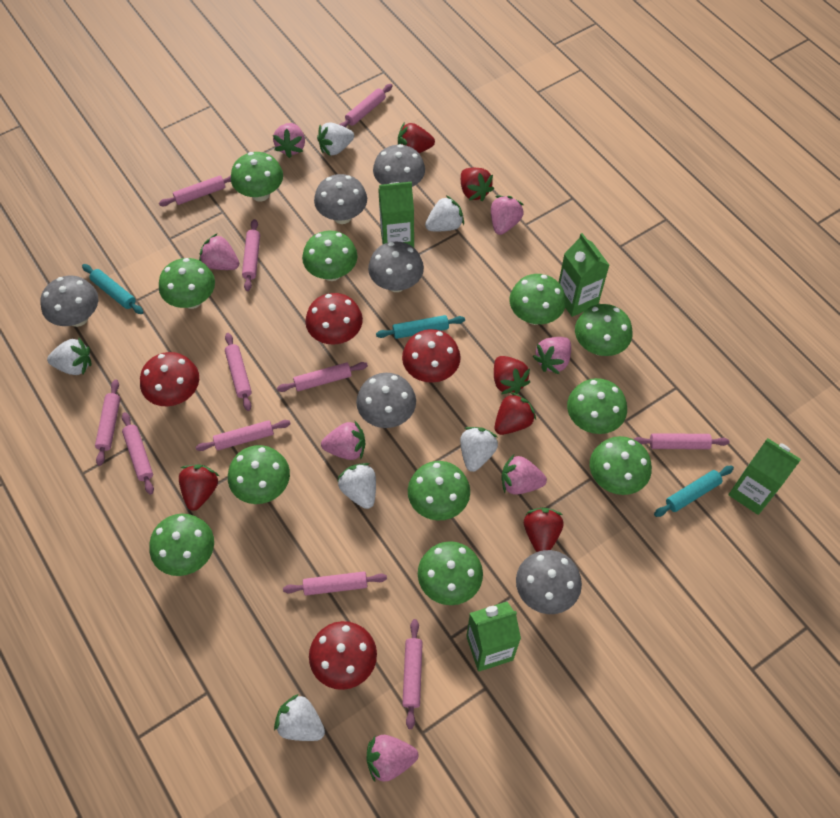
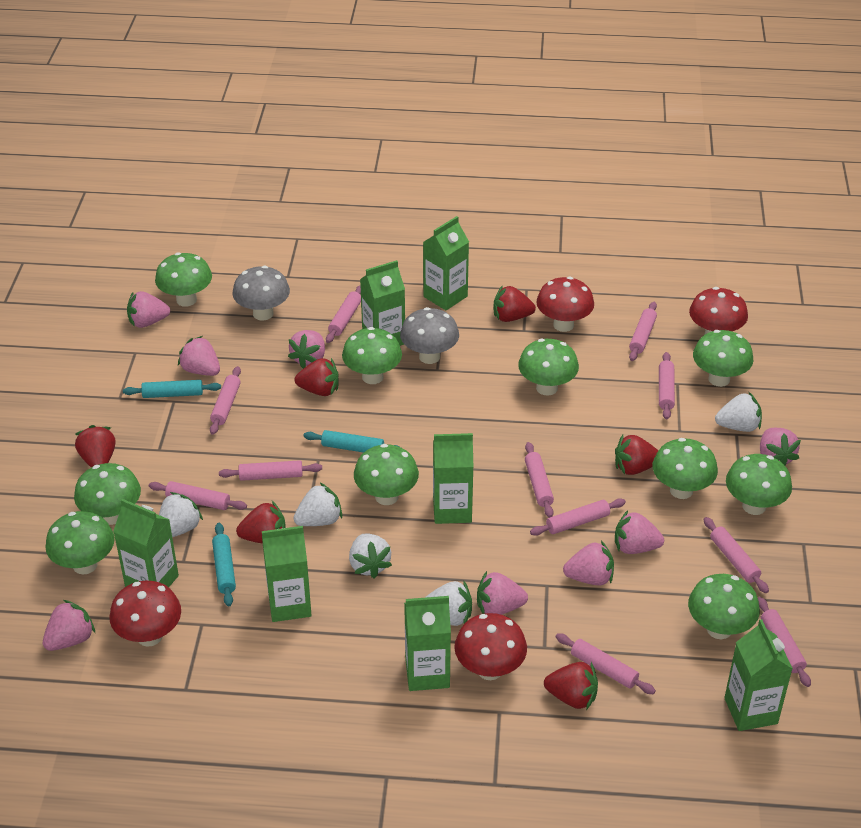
green carton: 4 -> 7
green mushroom: 11 -> 10
grey mushroom: 6 -> 2
pink strawberry: 7 -> 8
white strawberry: 6 -> 5

